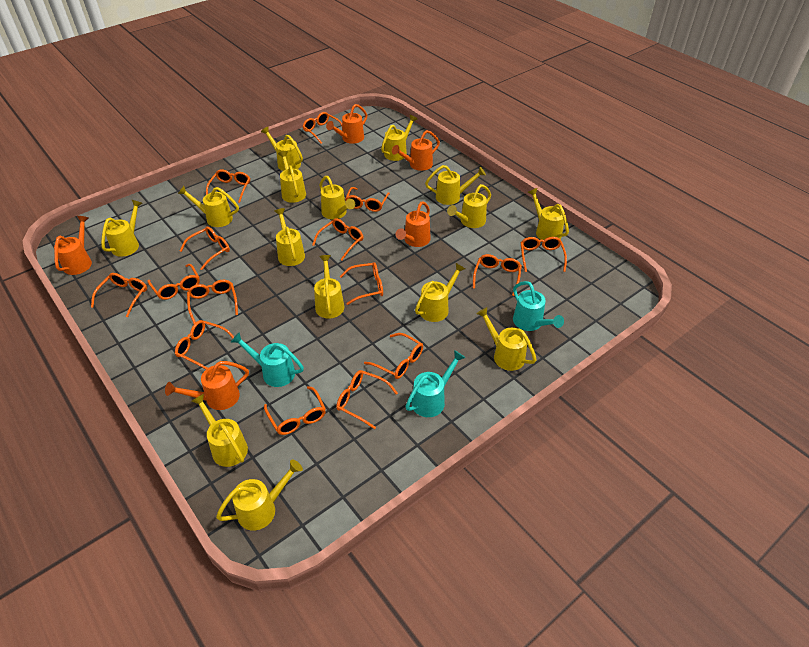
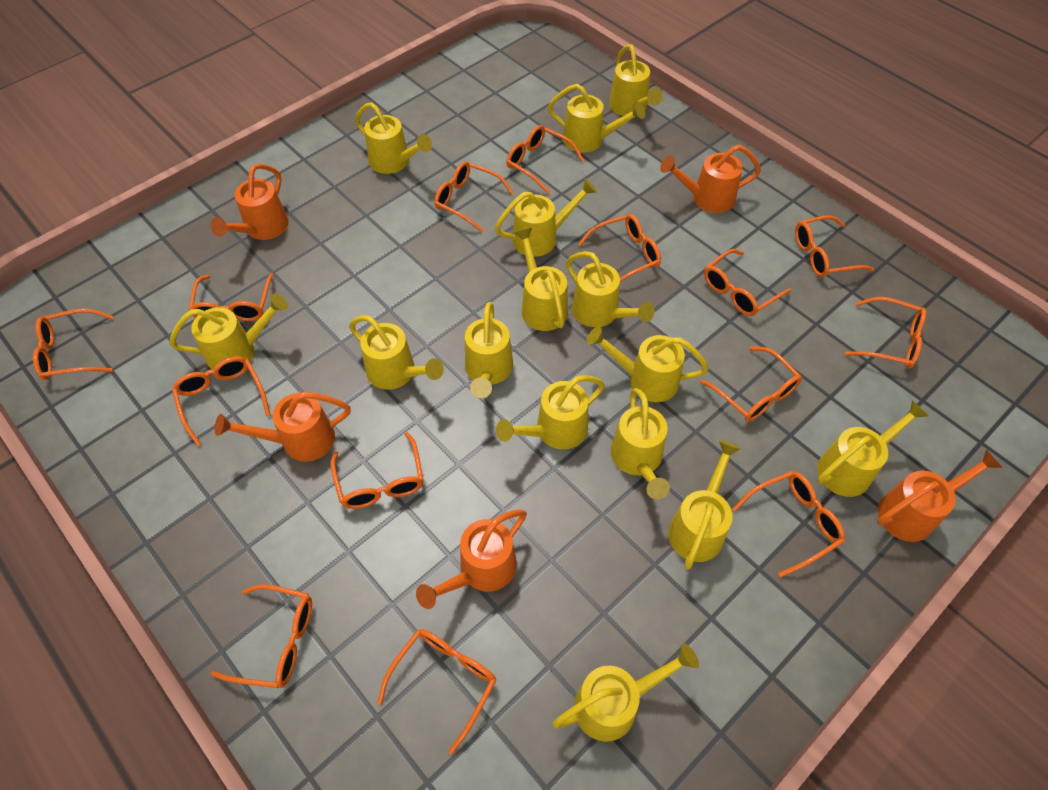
orange glasses: 15 -> 14
turquoise watering can: 3 -> 0

